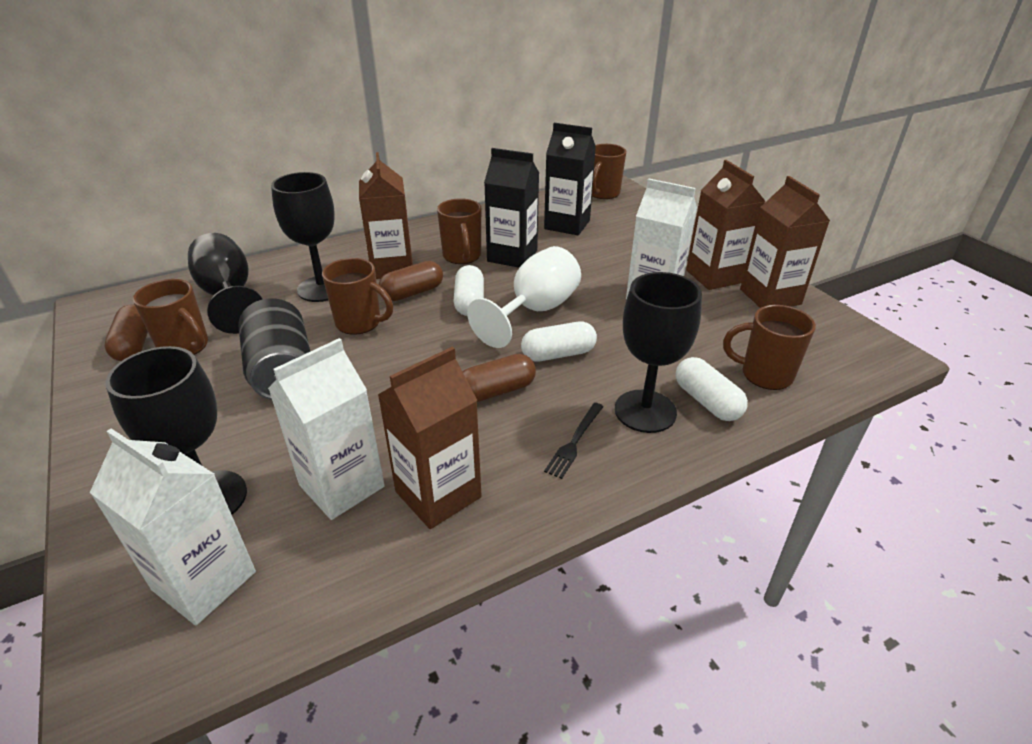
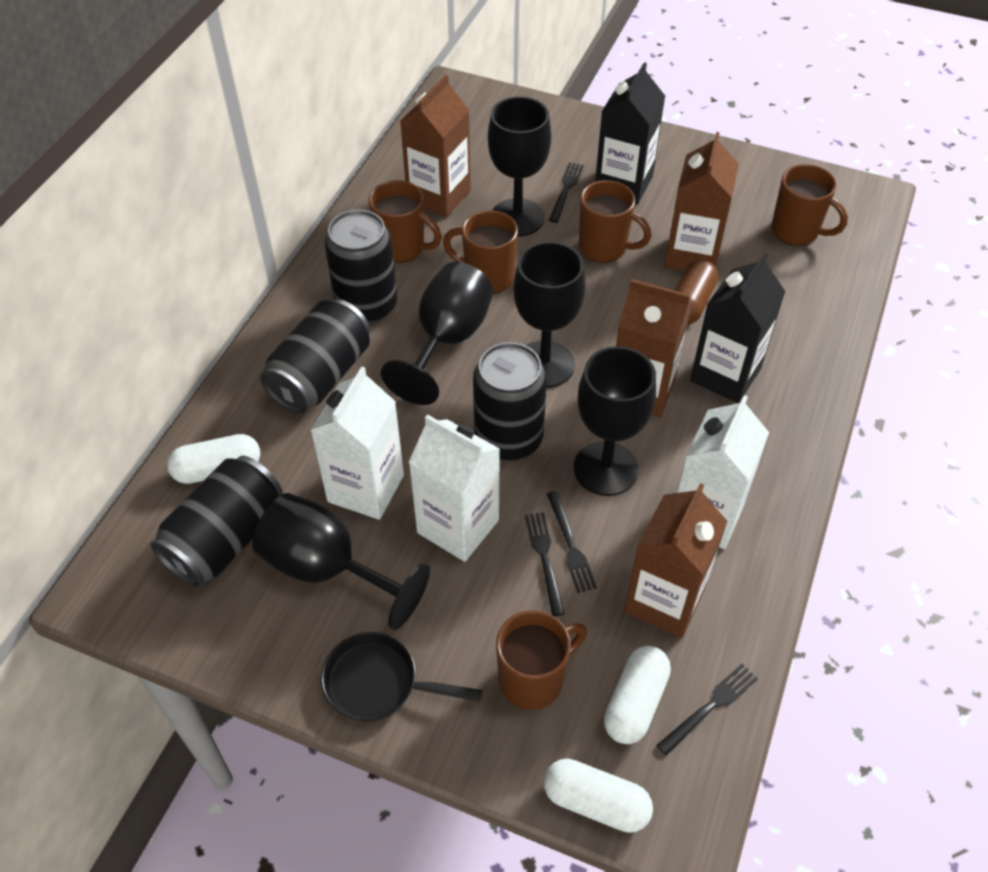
black can: 1 -> 4
black fork: 1 -> 4
black goblet: 4 -> 5
black pan: 0 -> 1
brown capsule: 3 -> 1
white goblet: 1 -> 0

